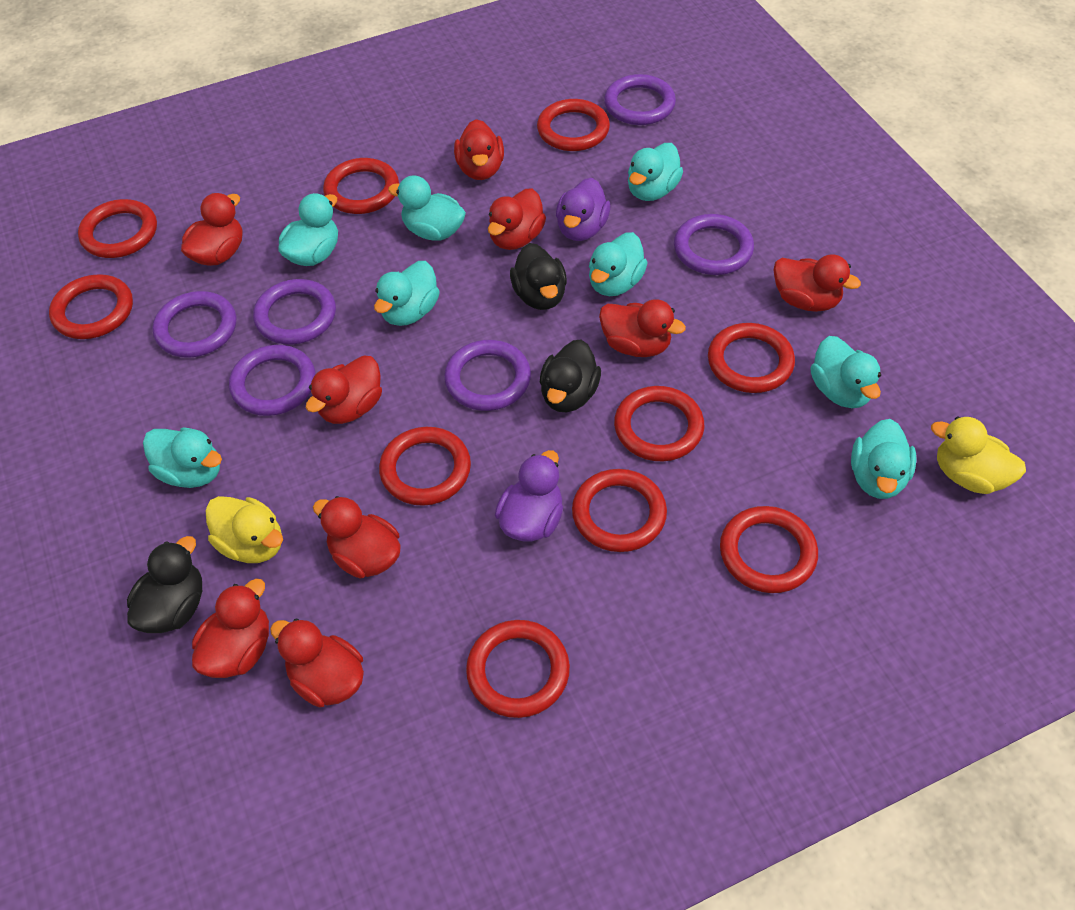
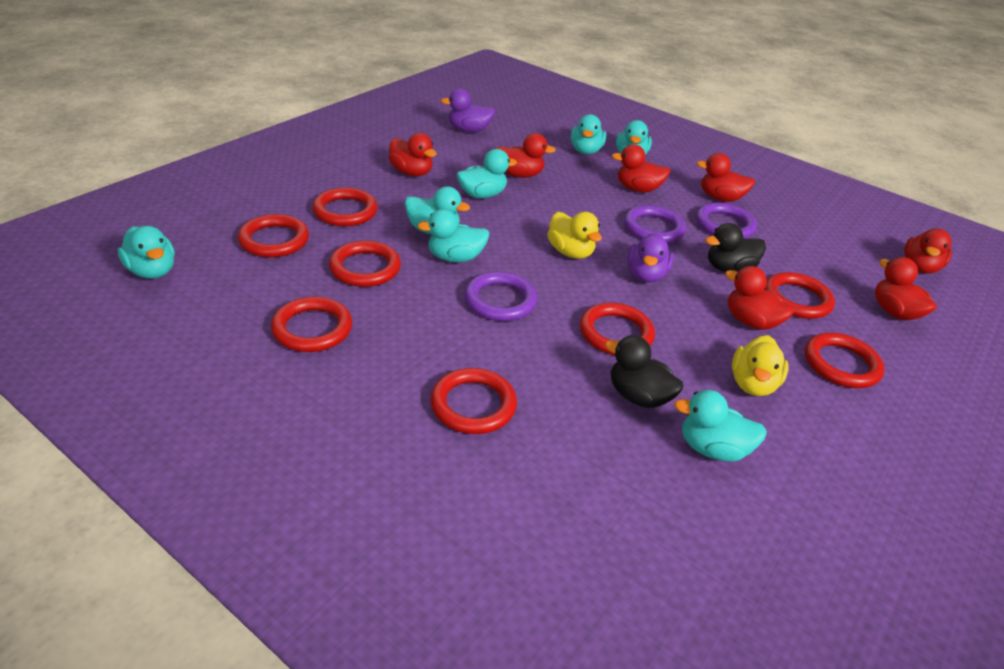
black duck: 3 -> 2
purple ring: 6 -> 3
red duck: 9 -> 7
red ring: 10 -> 8
turquoise duck: 8 -> 7

